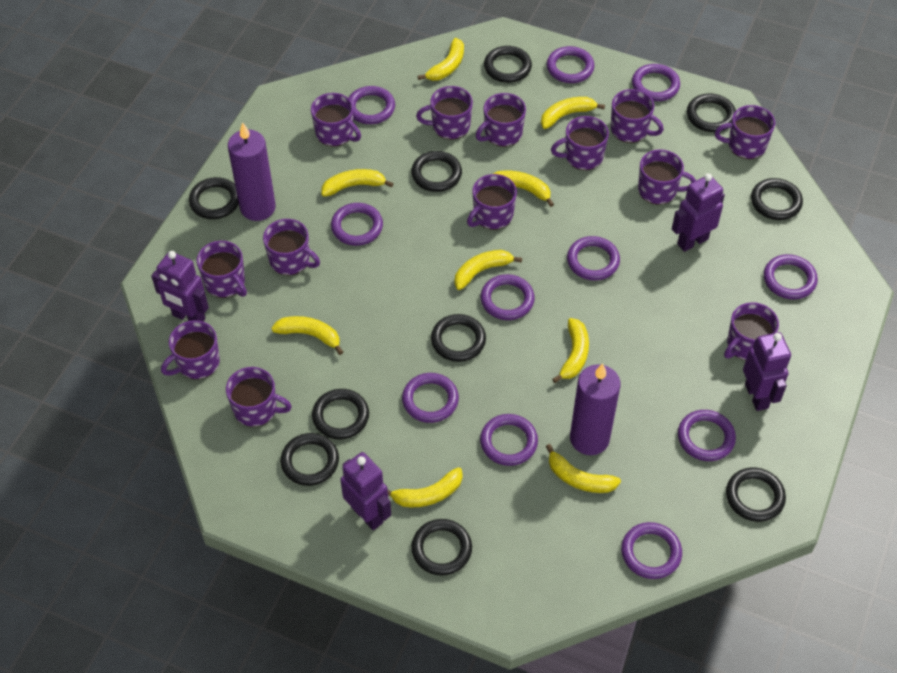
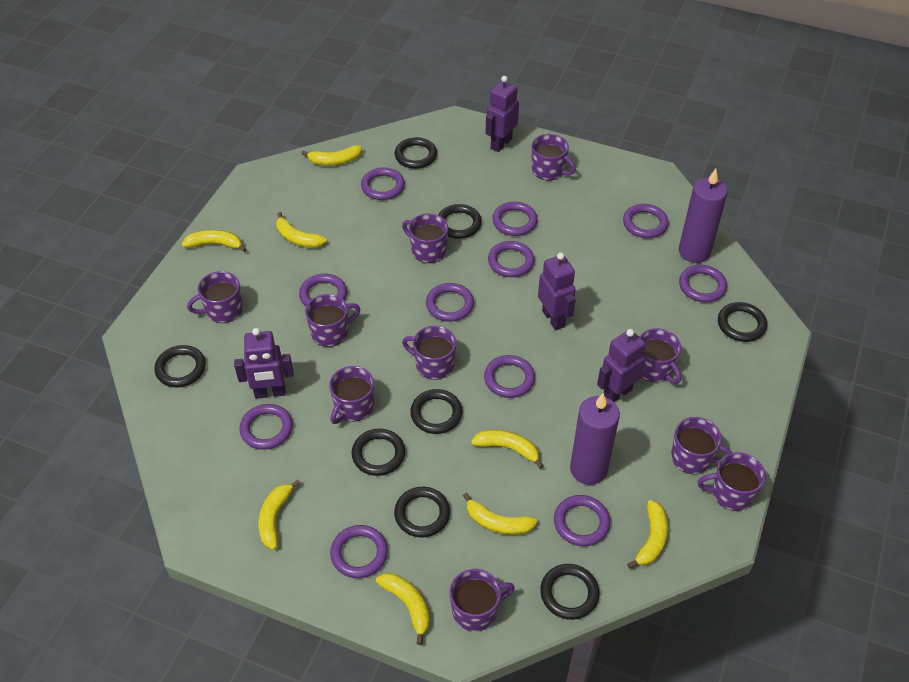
black ring: 10 -> 8
purple mug: 13 -> 10
yellow banana: 9 -> 8

